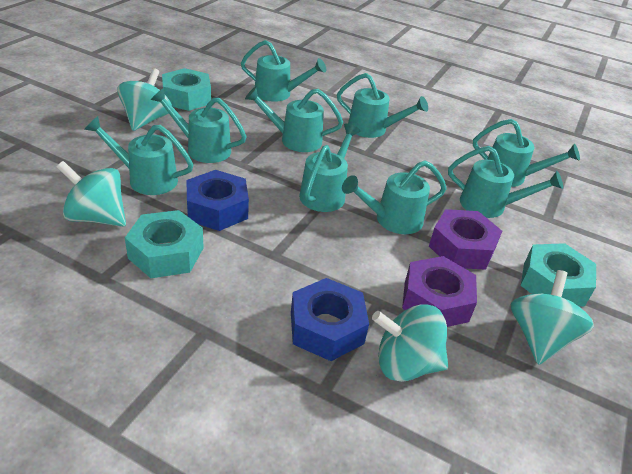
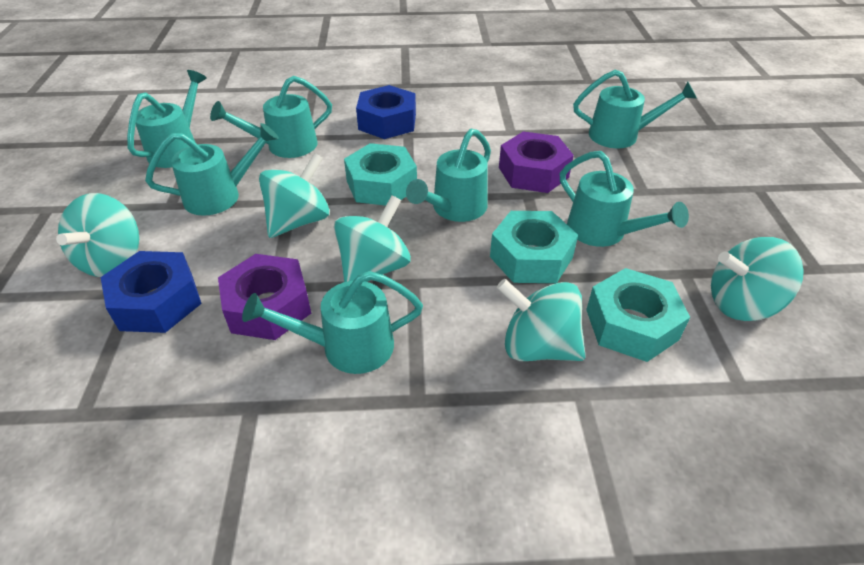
turquoise spinning top: 4 -> 5
turquoise watering can: 9 -> 7

